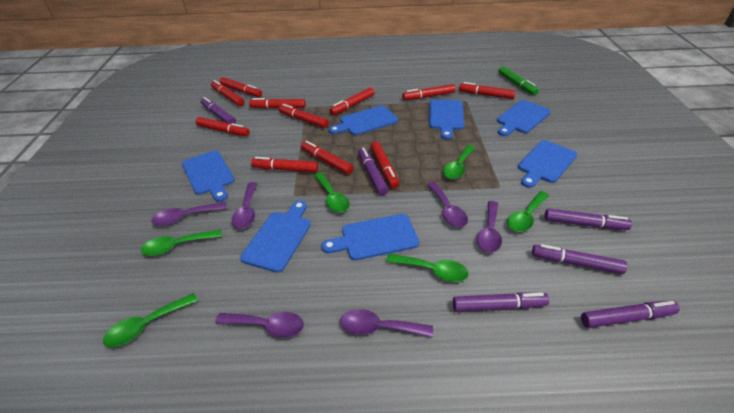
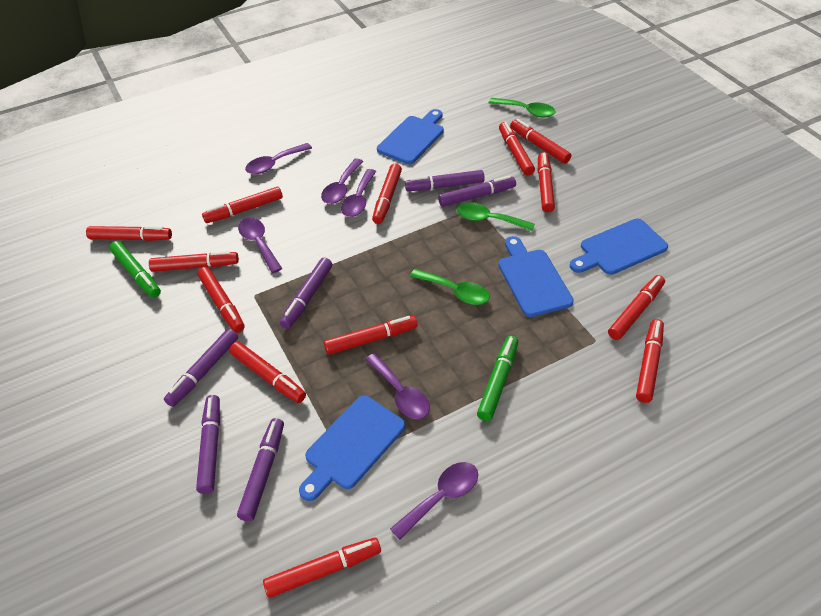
blue cutting board: 7 -> 4
green marker: 1 -> 2
green spoon: 6 -> 3
red marker: 11 -> 13

